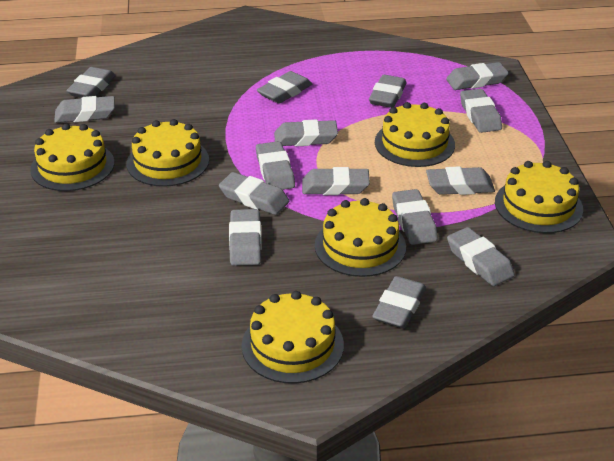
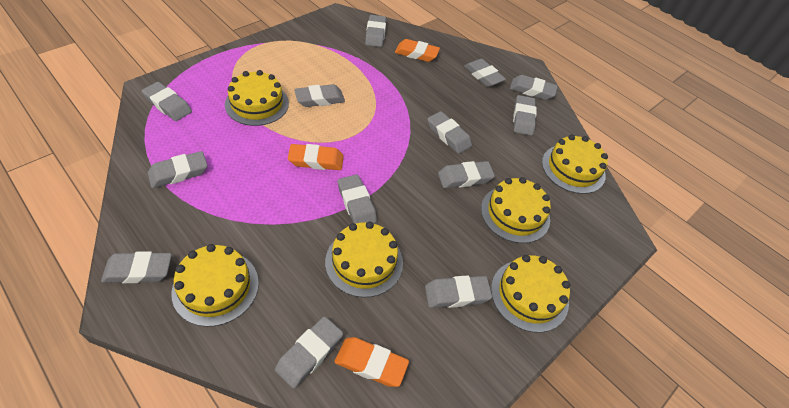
grey eraser: 15 -> 13
orange eraser: 0 -> 3

